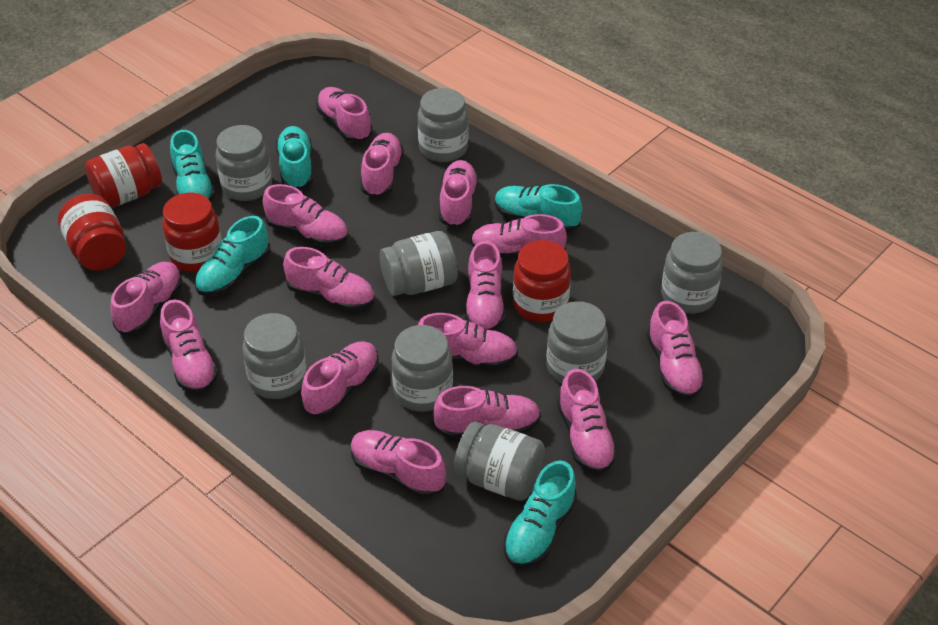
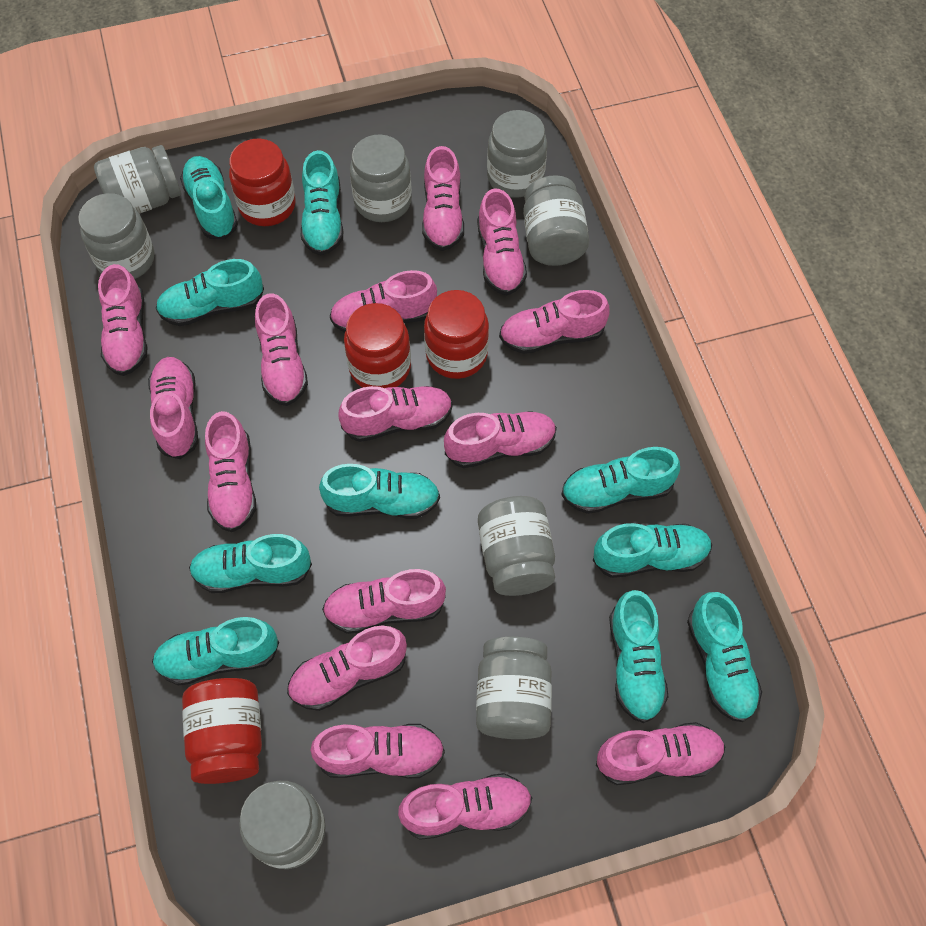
turquoise shoe: 5 -> 10

